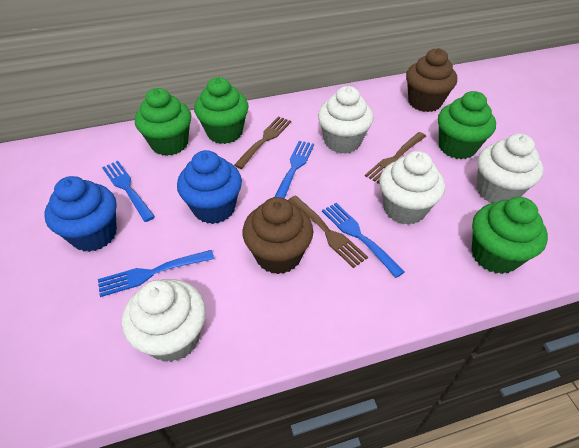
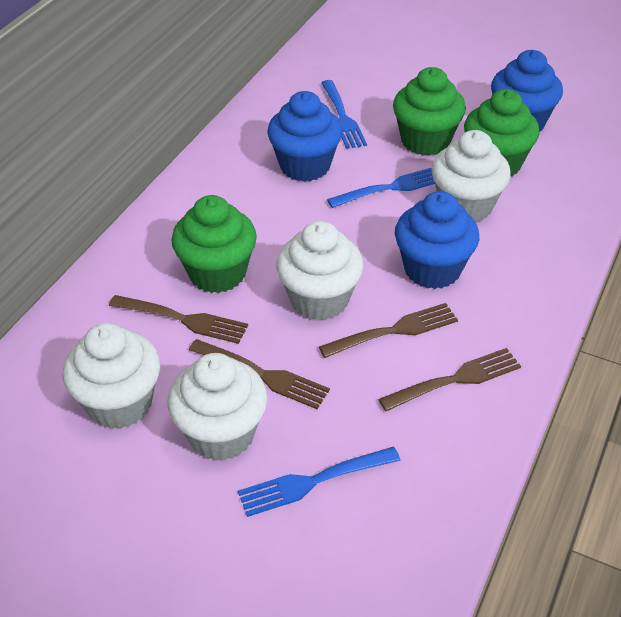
blue cupcake: 2 -> 3
blue fork: 4 -> 3
brown cupcake: 2 -> 0
brown fork: 3 -> 4
green cupcake: 4 -> 3

